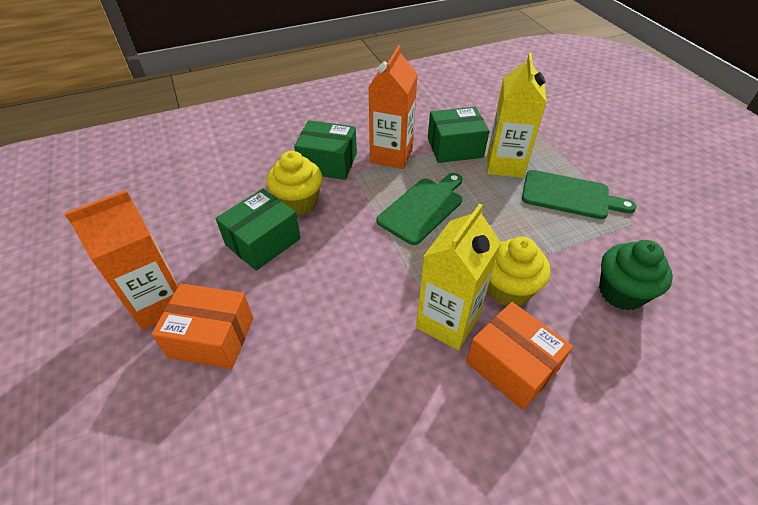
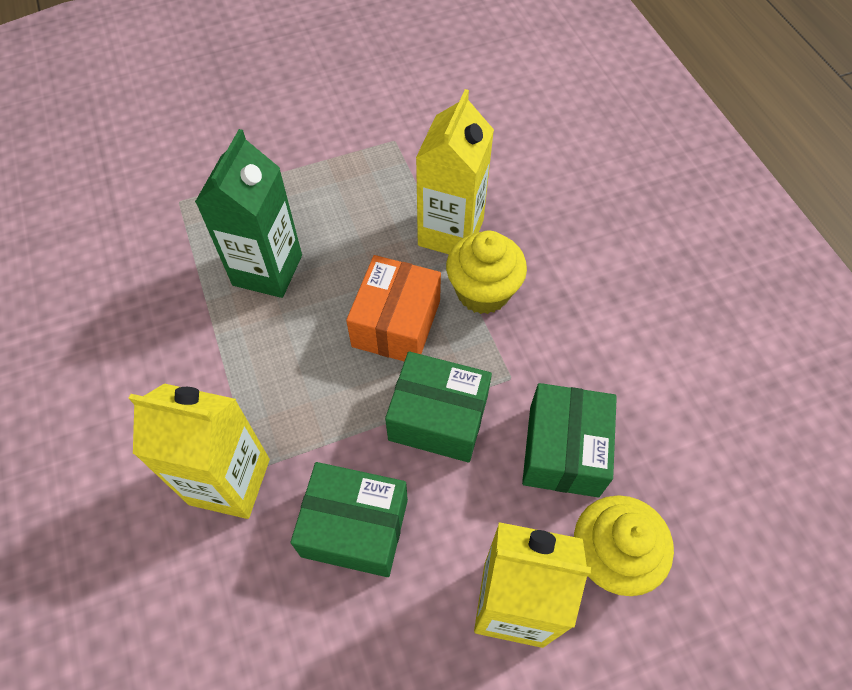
green carton: 0 -> 1
green cupcake: 1 -> 0
green cutting board: 2 -> 0
orange box: 2 -> 1
orange carton: 2 -> 0
yellow carton: 2 -> 3

